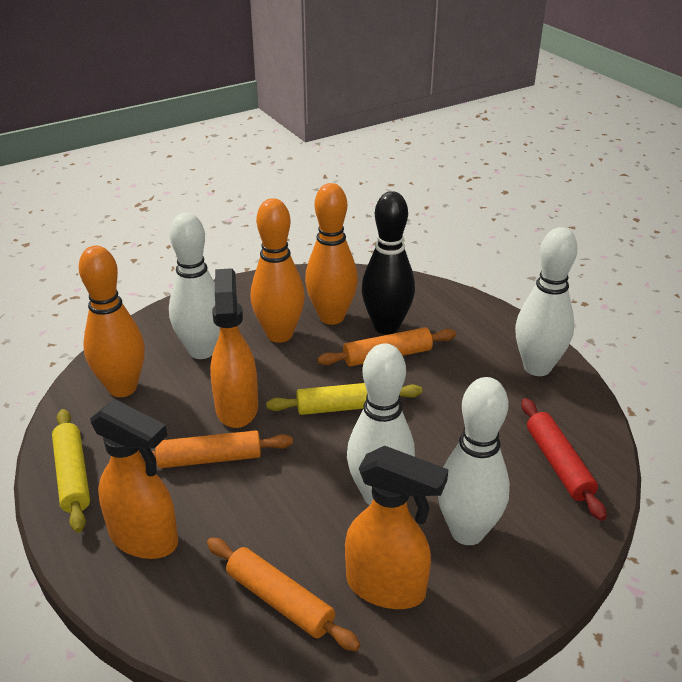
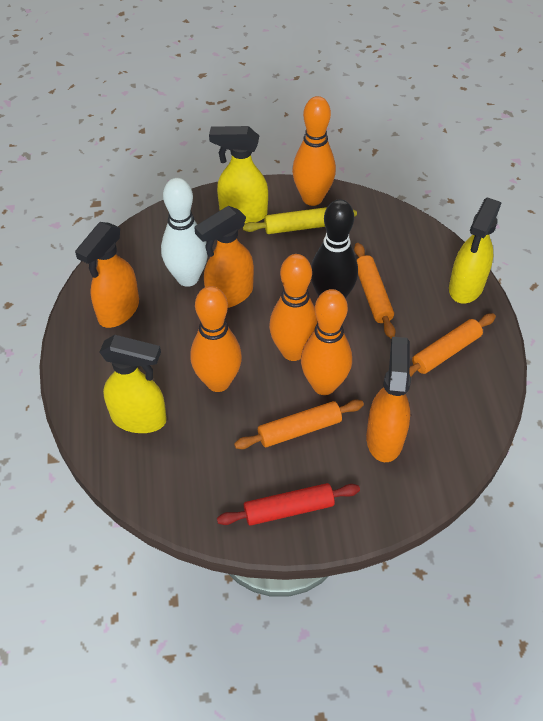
orange bowling pin: 3 -> 4
white bowling pin: 4 -> 1
yellow rolling pin: 2 -> 1
yellow spray bottle: 0 -> 3

